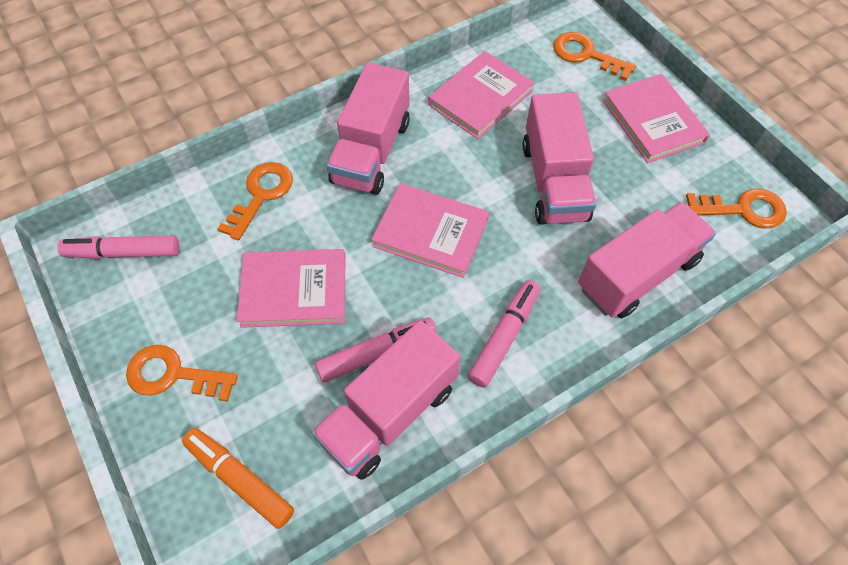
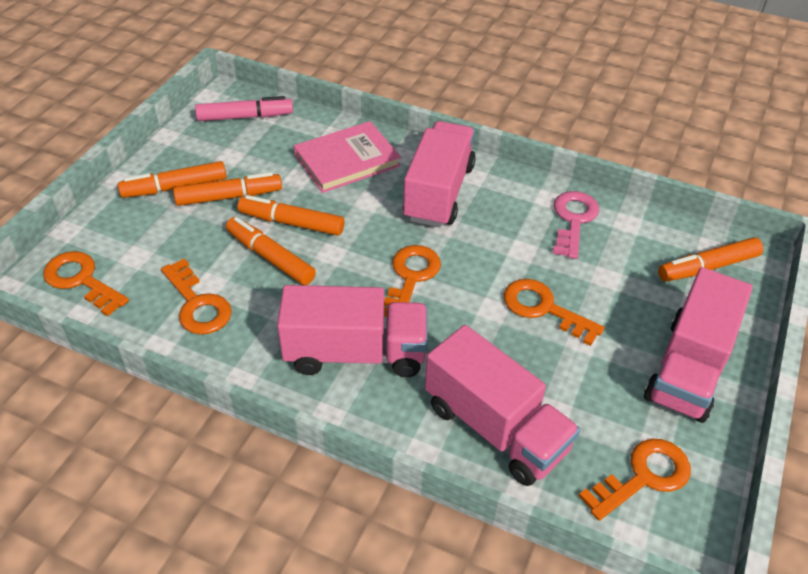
orange key: 4 -> 5
orange marker: 1 -> 5
pink book: 4 -> 1
pink key: 0 -> 1
pink marker: 3 -> 1

